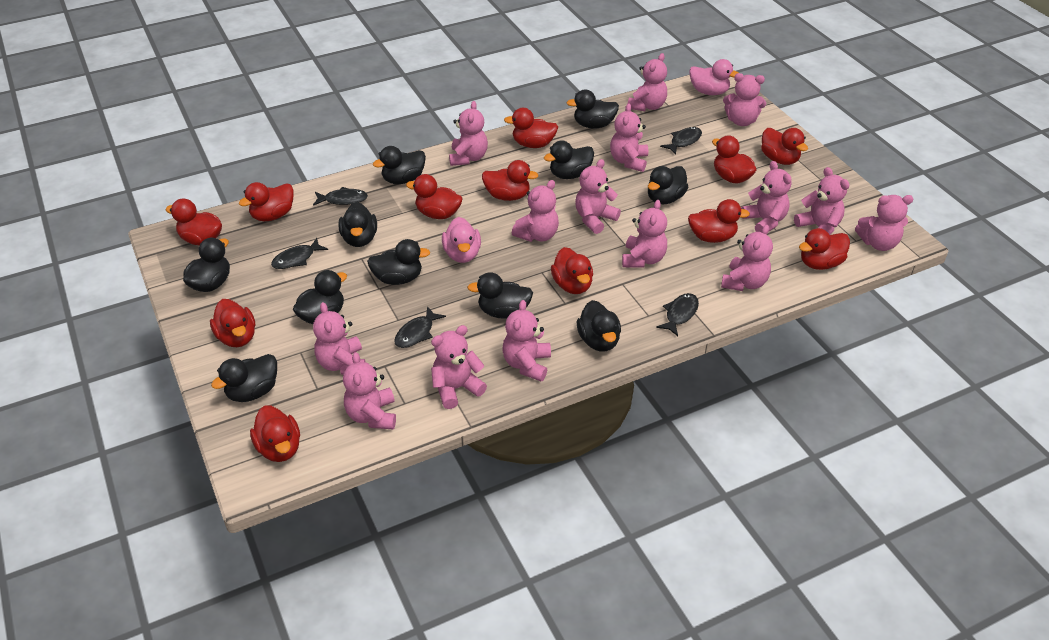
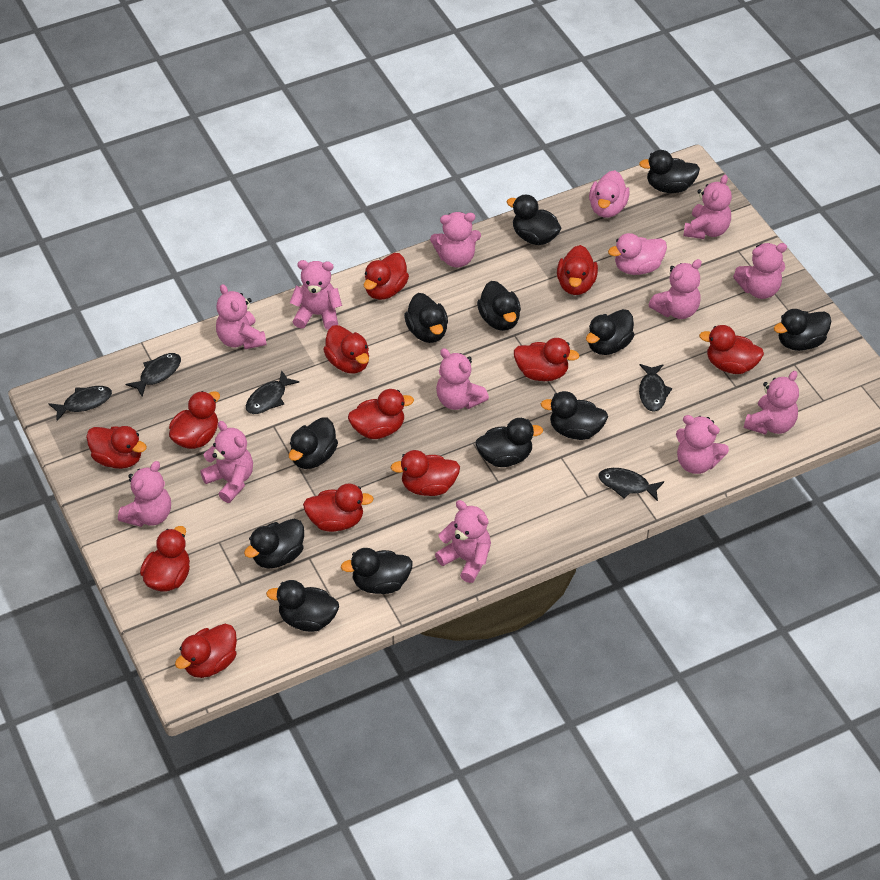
black duck: 11 -> 12
pink teddy bear: 15 -> 12

